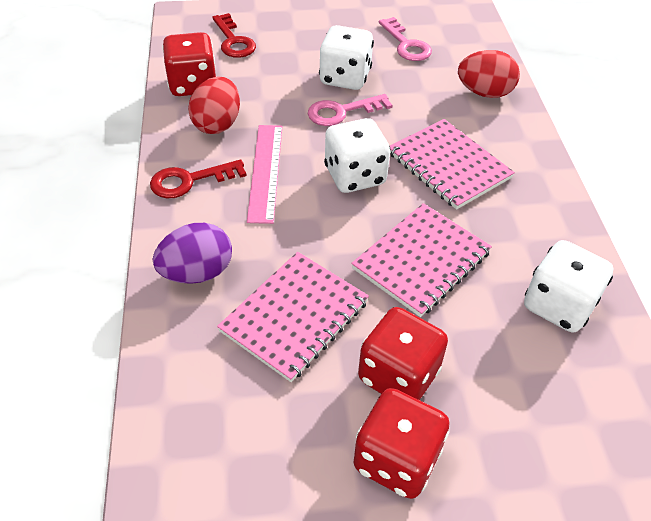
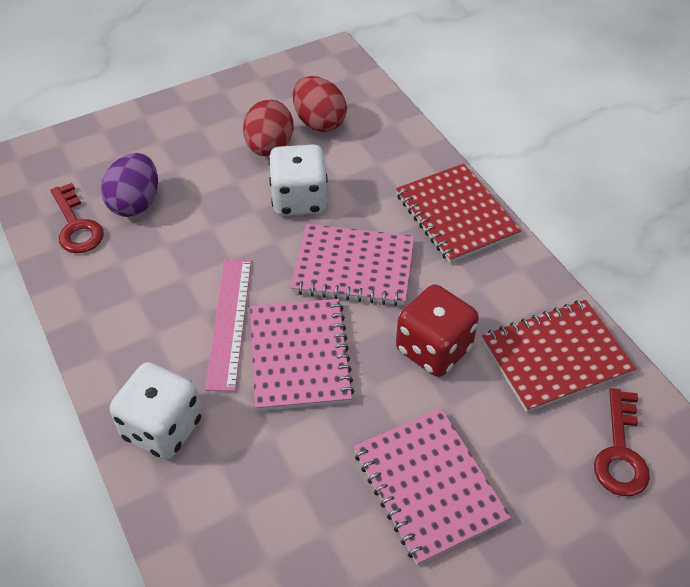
pink key: 2 -> 0
red dice: 3 -> 1
red notebook: 0 -> 2
white dice: 3 -> 2

